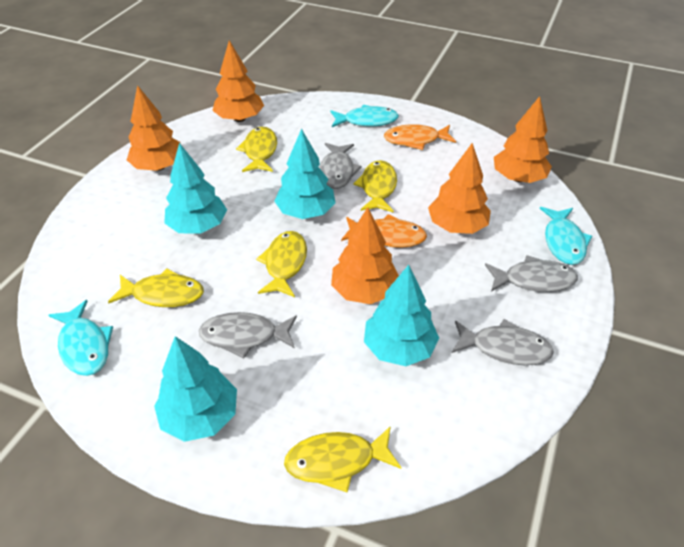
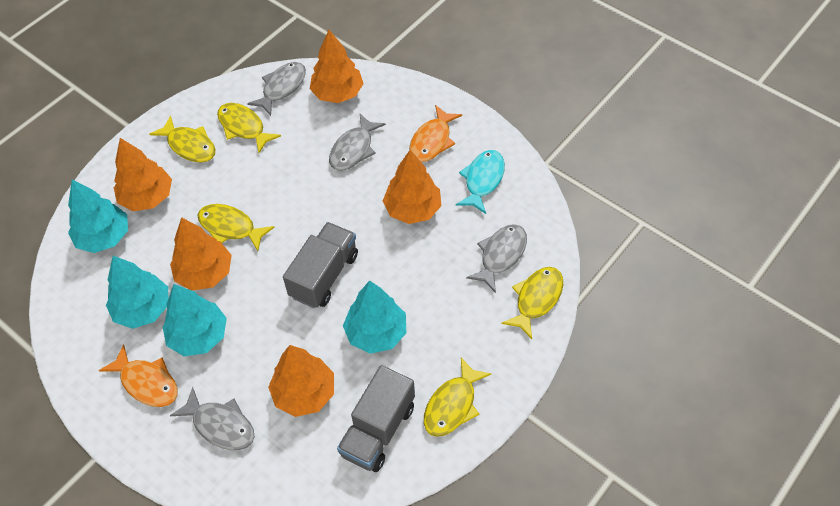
grey truck: 0 -> 2
turquoise fish: 3 -> 1

